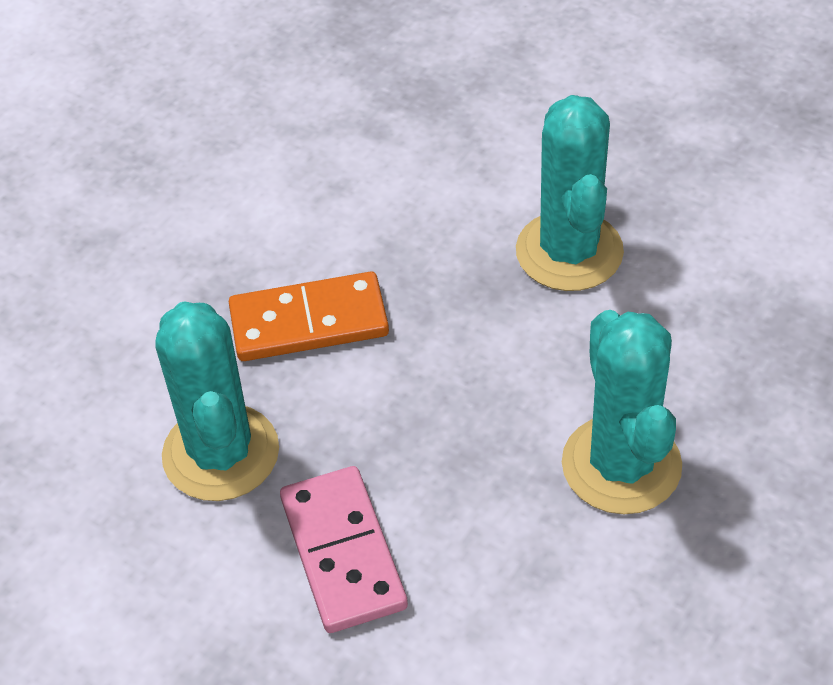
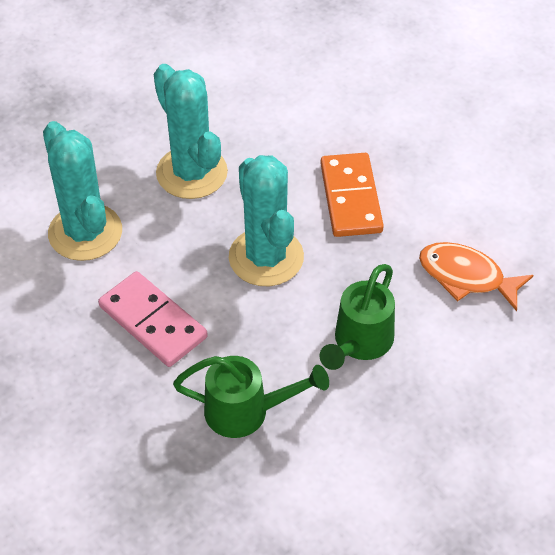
green watering can: 0 -> 2
orange fish: 0 -> 1

